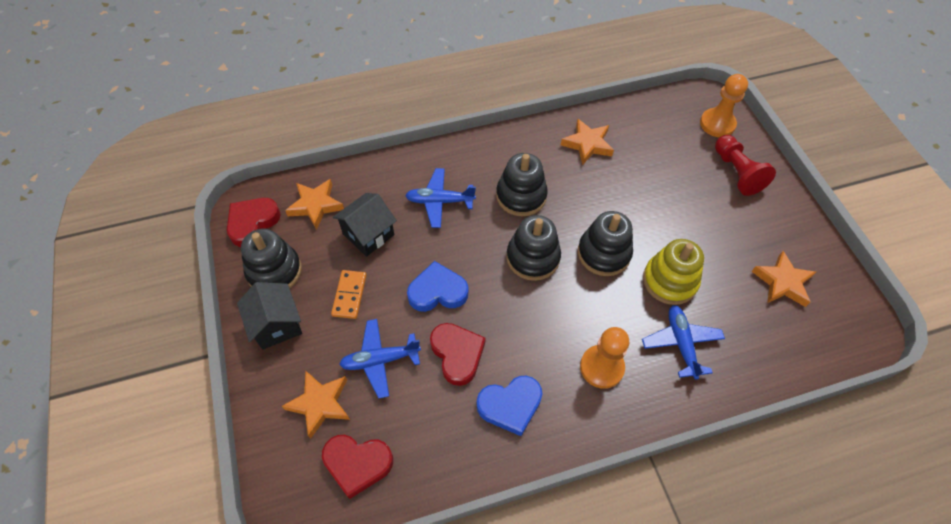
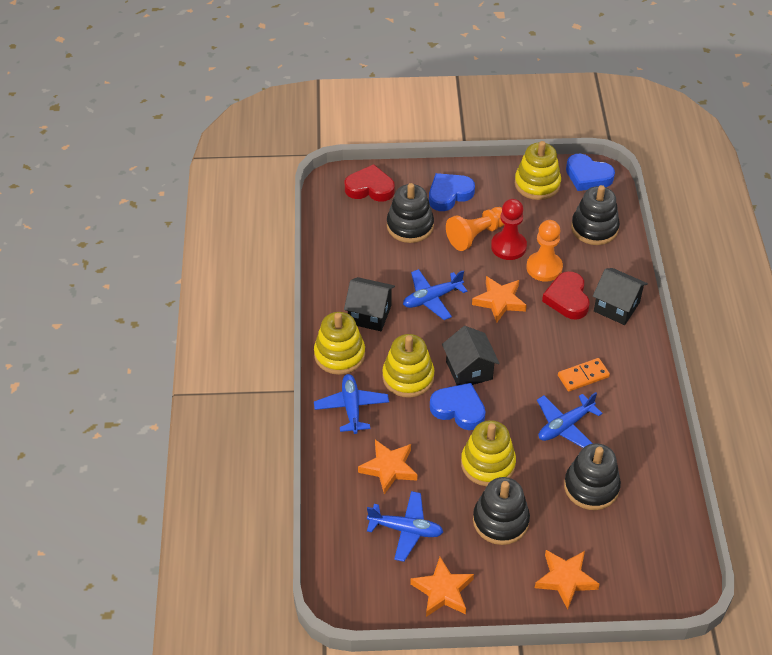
black house: 2 -> 3
blue heart: 2 -> 3
blue plane: 3 -> 4
red heart: 3 -> 2
yellow stacking toy: 1 -> 4

